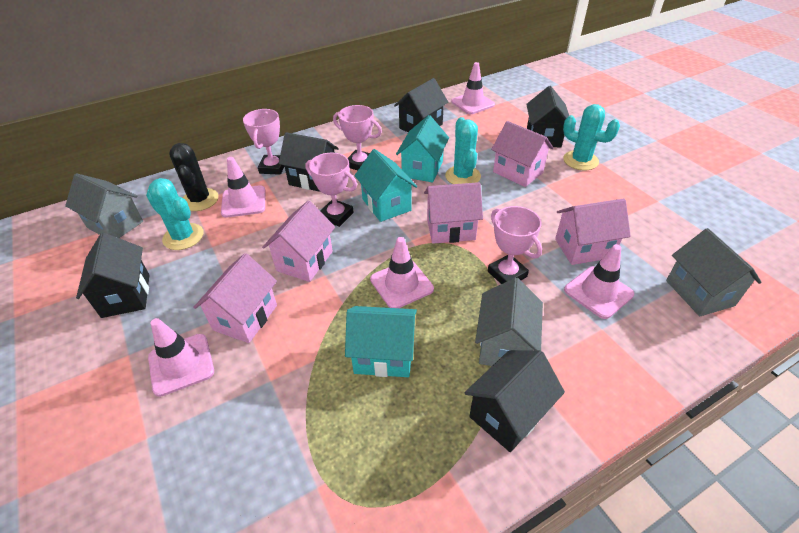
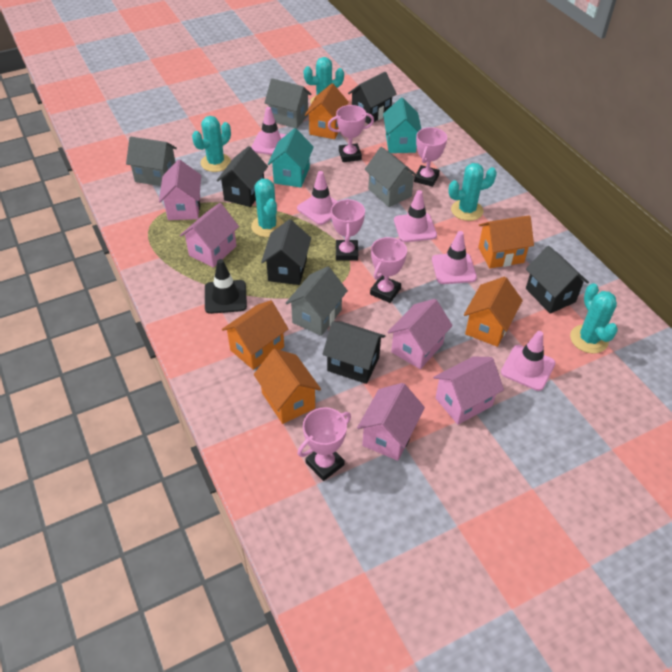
black cactus: 1 -> 0
black traffic cone: 0 -> 1
grey house: 3 -> 4
orange house: 0 -> 5
pink trophy: 4 -> 5
turquoise cactus: 3 -> 5
turquoise house: 3 -> 2

